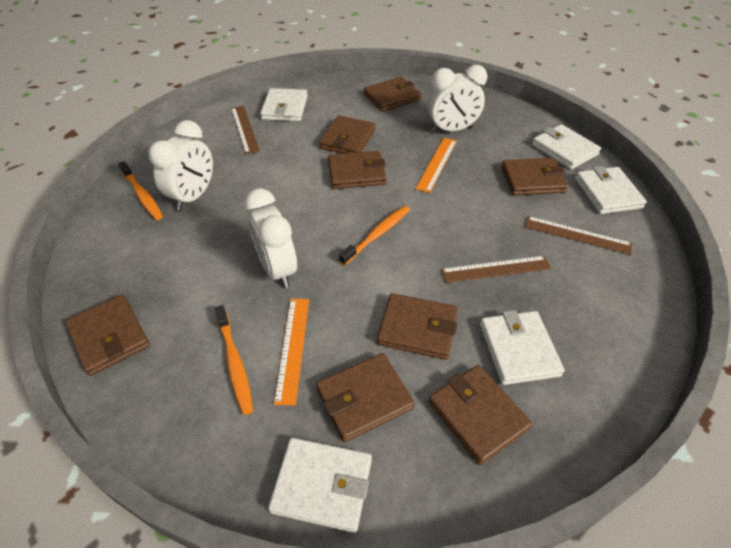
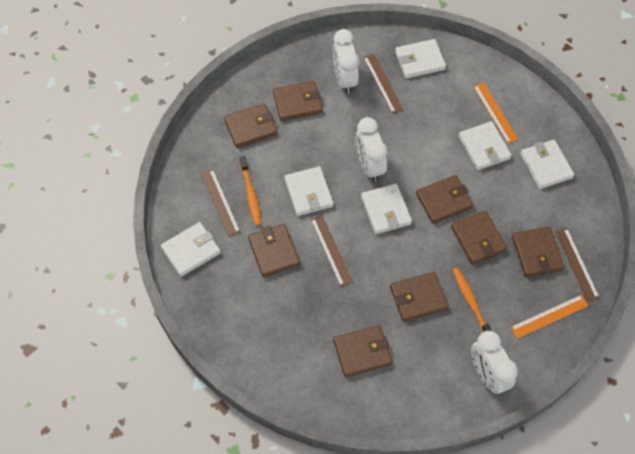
brown ruler: 3 -> 4
orange toothbrush: 3 -> 2
white wallet: 5 -> 6

